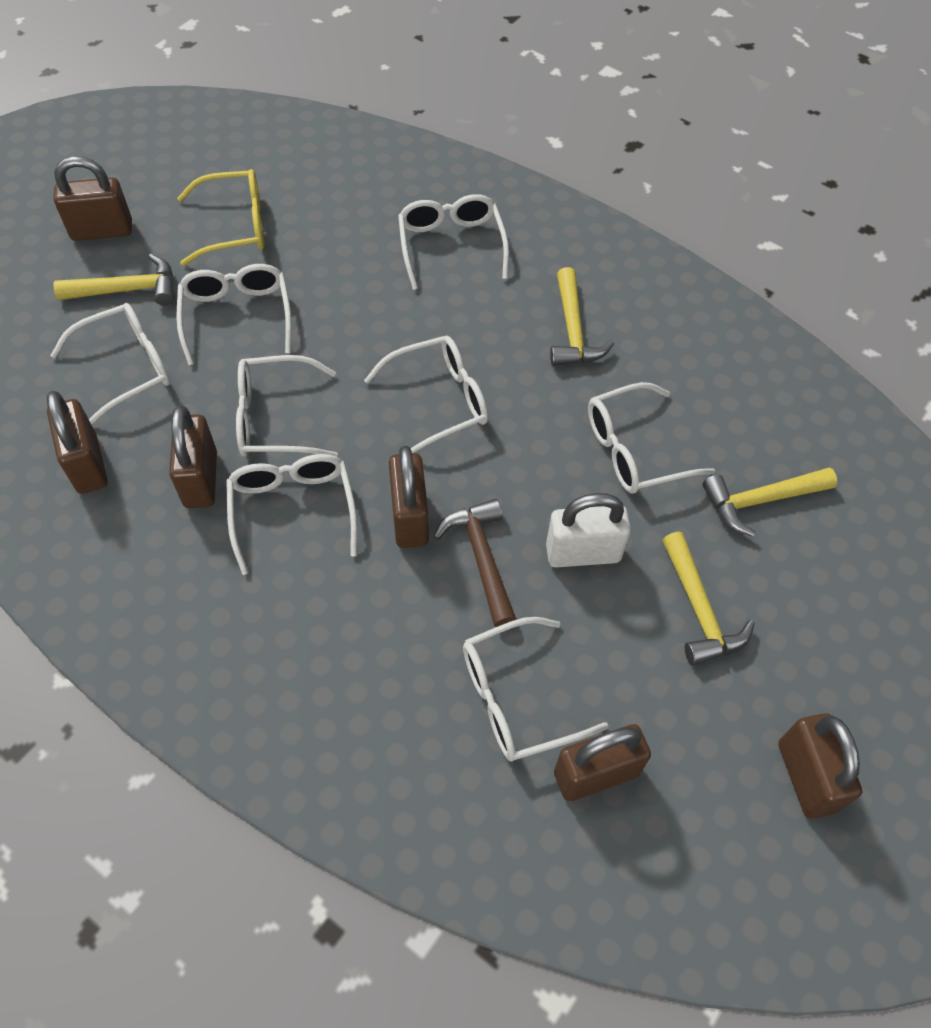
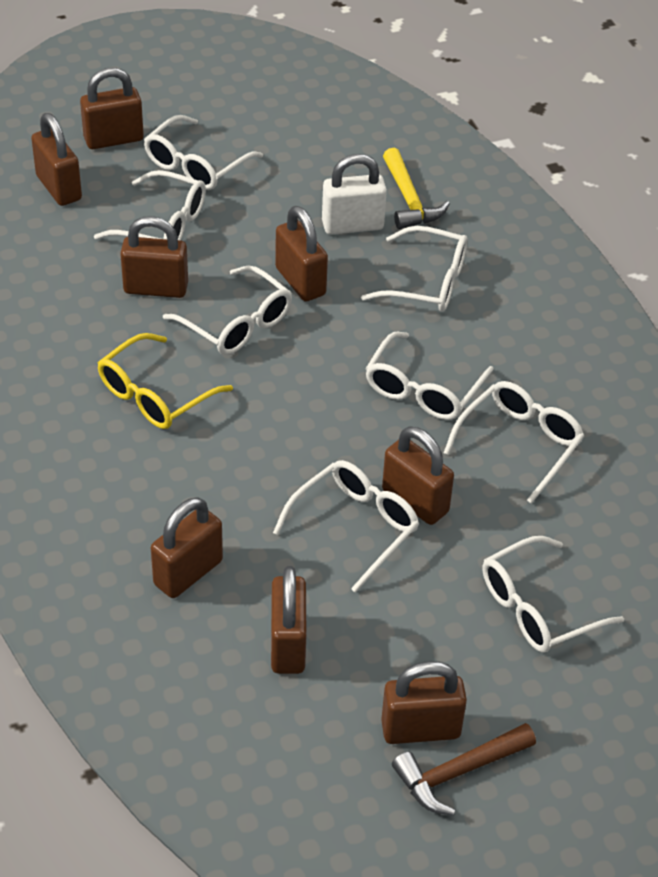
brown padlock: 6 -> 8
yellow hammer: 4 -> 1

